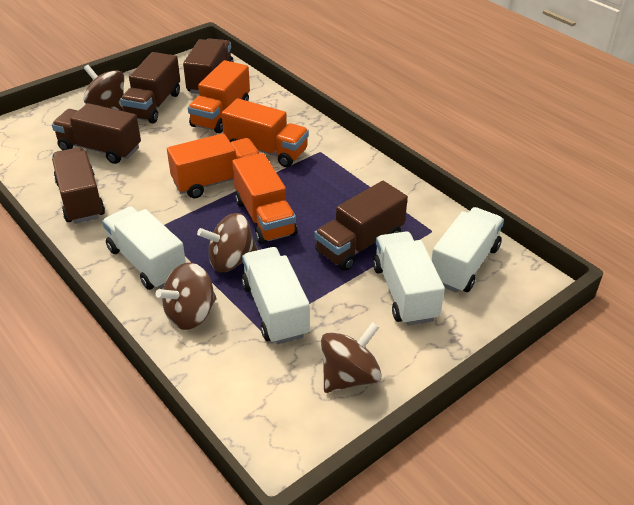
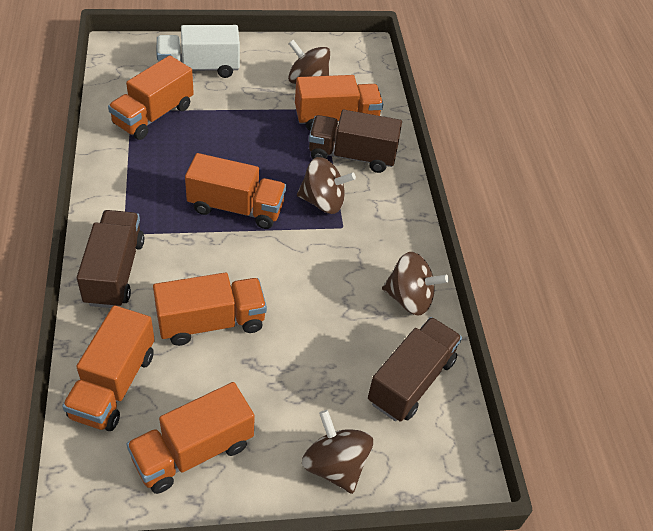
brown truck: 5 -> 3
orange truck: 4 -> 6
white truck: 4 -> 1

